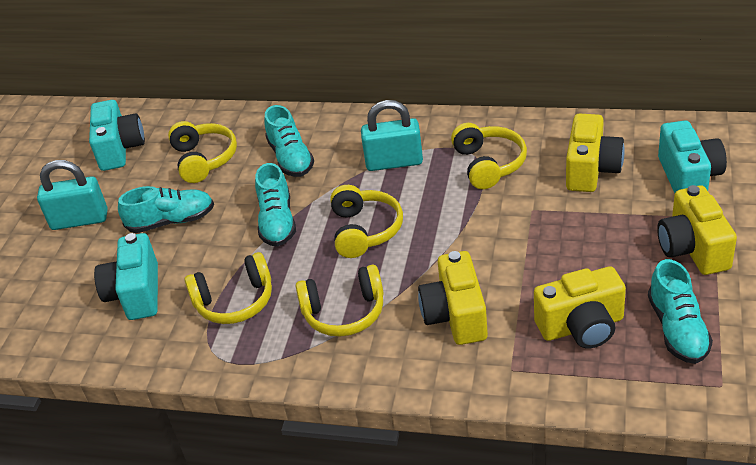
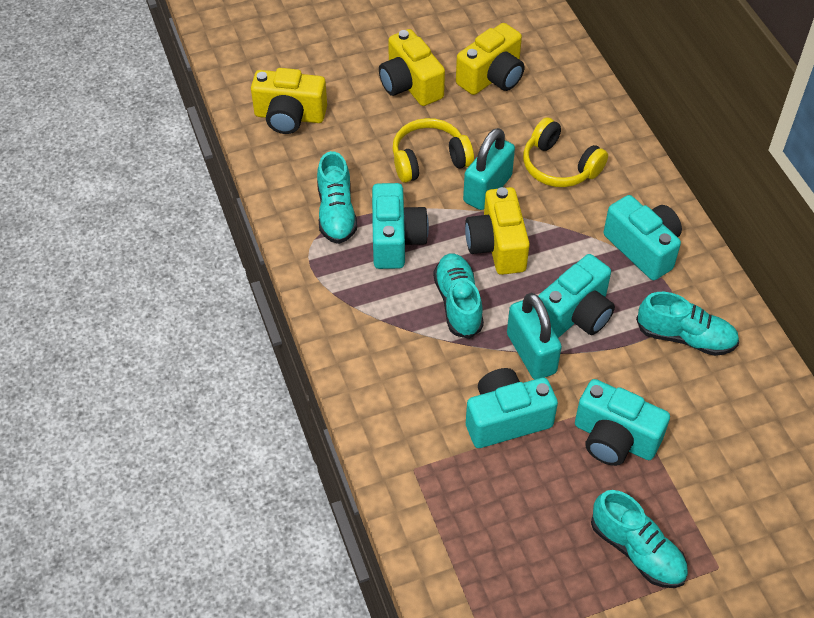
turquoise camera: 3 -> 5
yellow headphones: 5 -> 2

